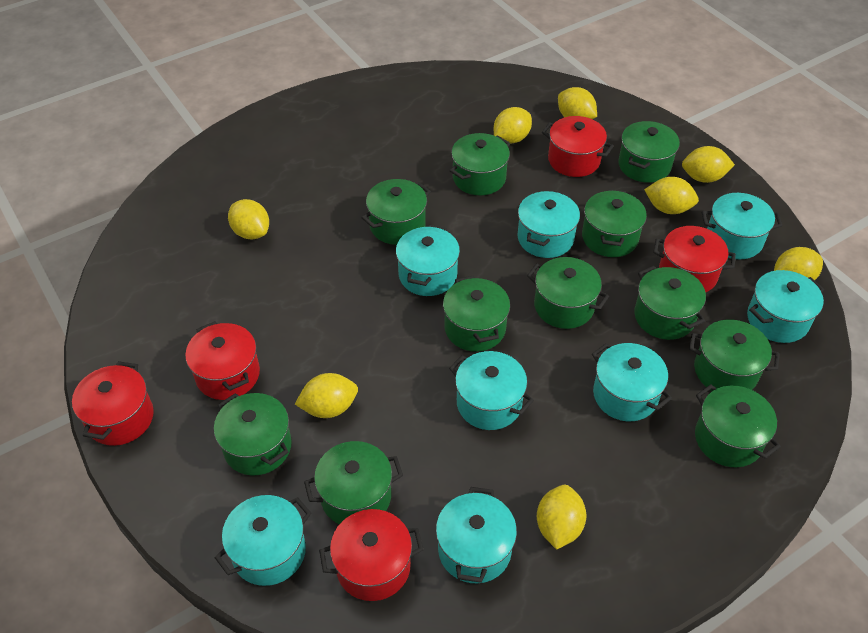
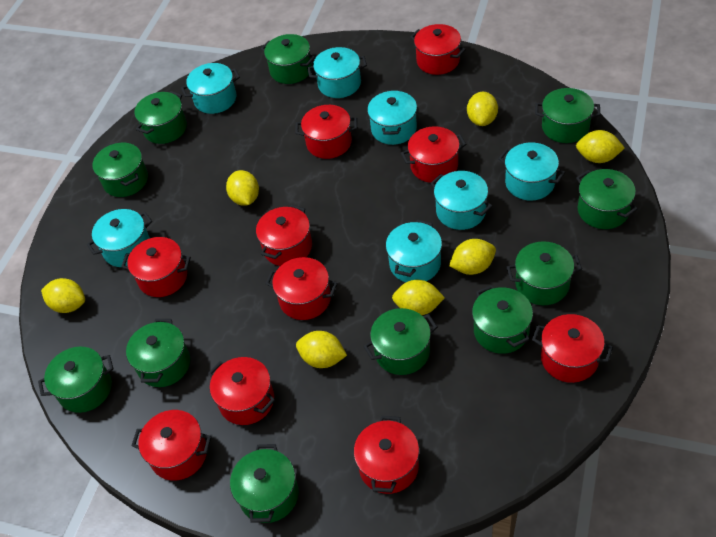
red pot: 5 -> 10
turquoise pot: 8 -> 7
yellow lemon: 8 -> 7

